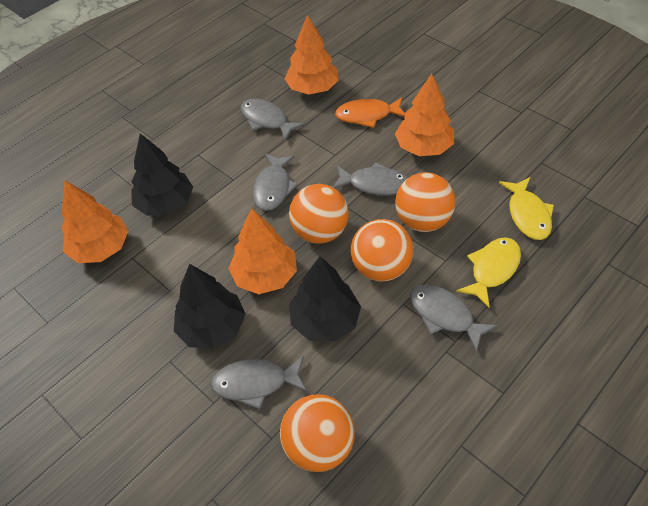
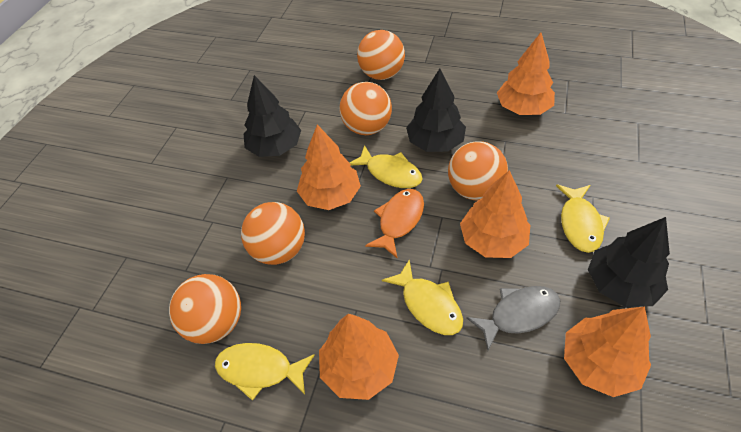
grey fish: 5 -> 1
orange ball: 4 -> 5
orange tree: 4 -> 5
yellow fish: 2 -> 4

